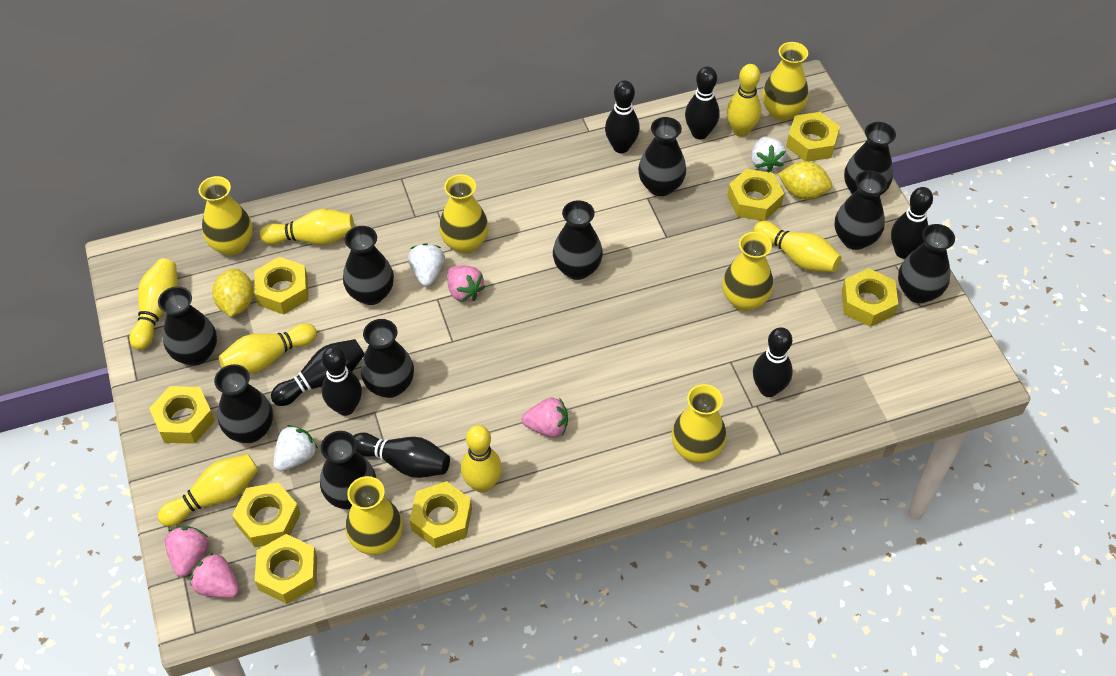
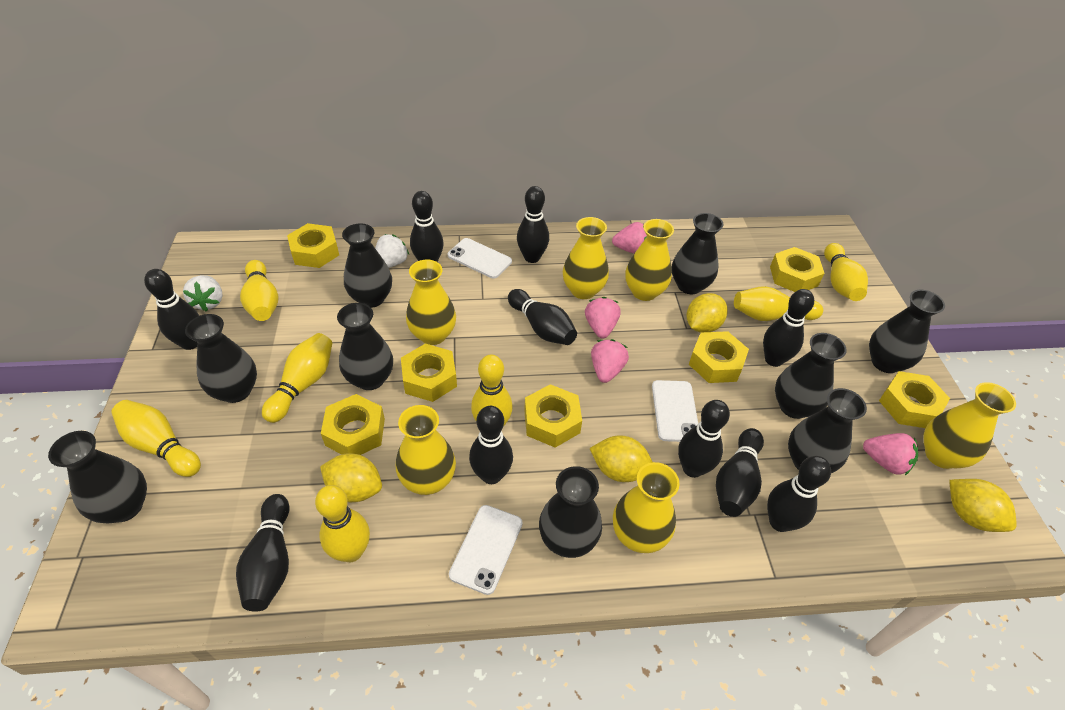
black bowling pin: 7 -> 10
black vase: 10 -> 9
white phone: 0 -> 3
white strawberry: 3 -> 2
yellow lemon: 2 -> 4
yellow nut: 8 -> 7

